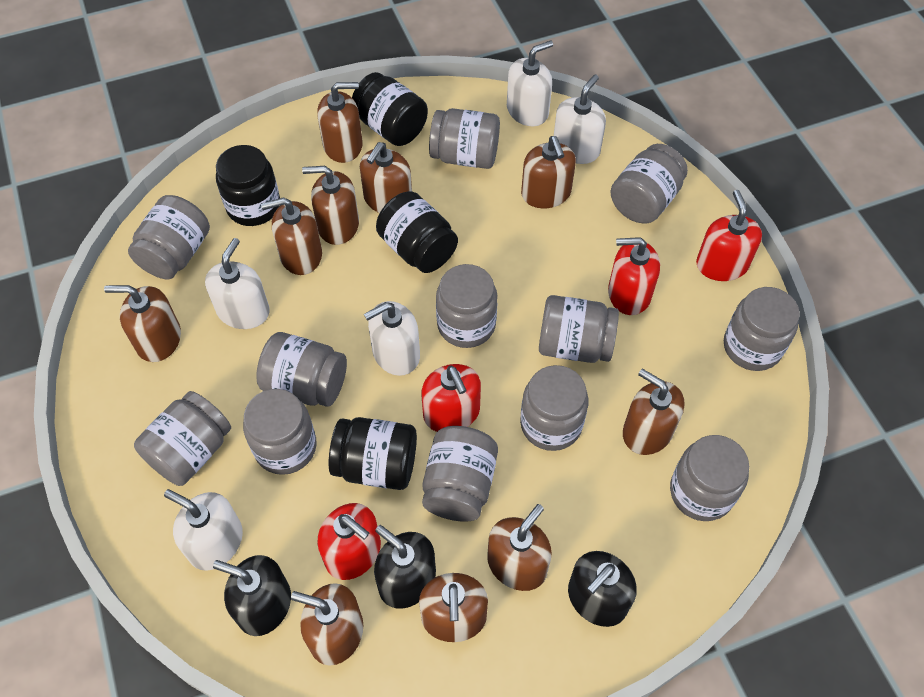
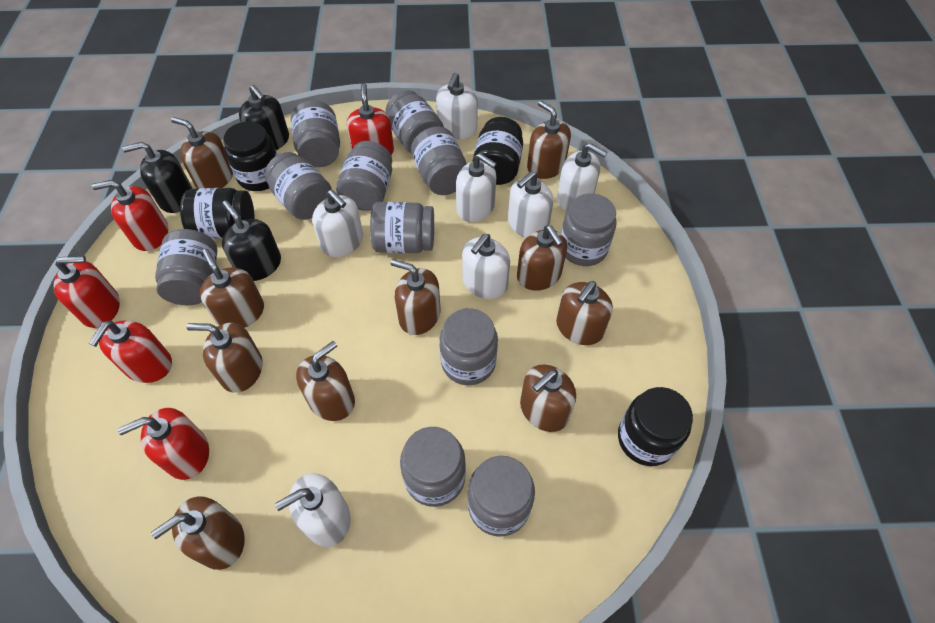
grey jar: 12 -> 11
red soap dispenser: 4 -> 5
white soap dispenser: 5 -> 7

